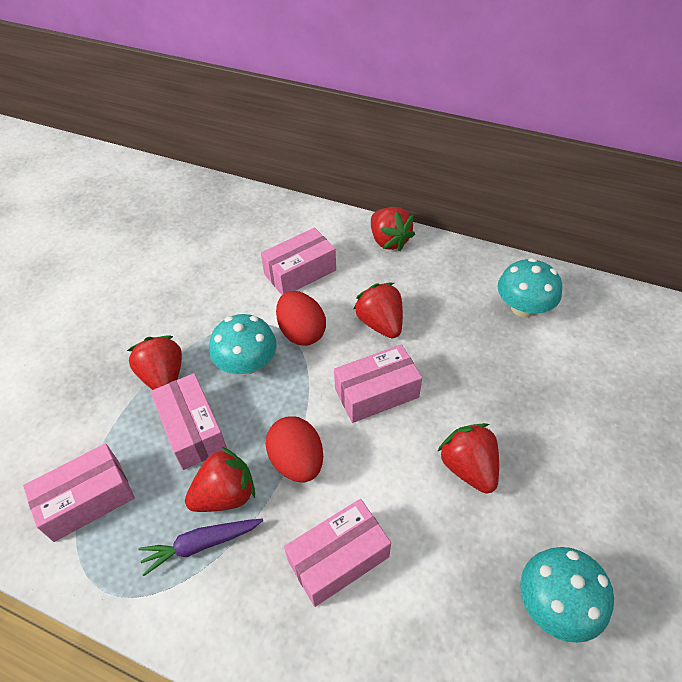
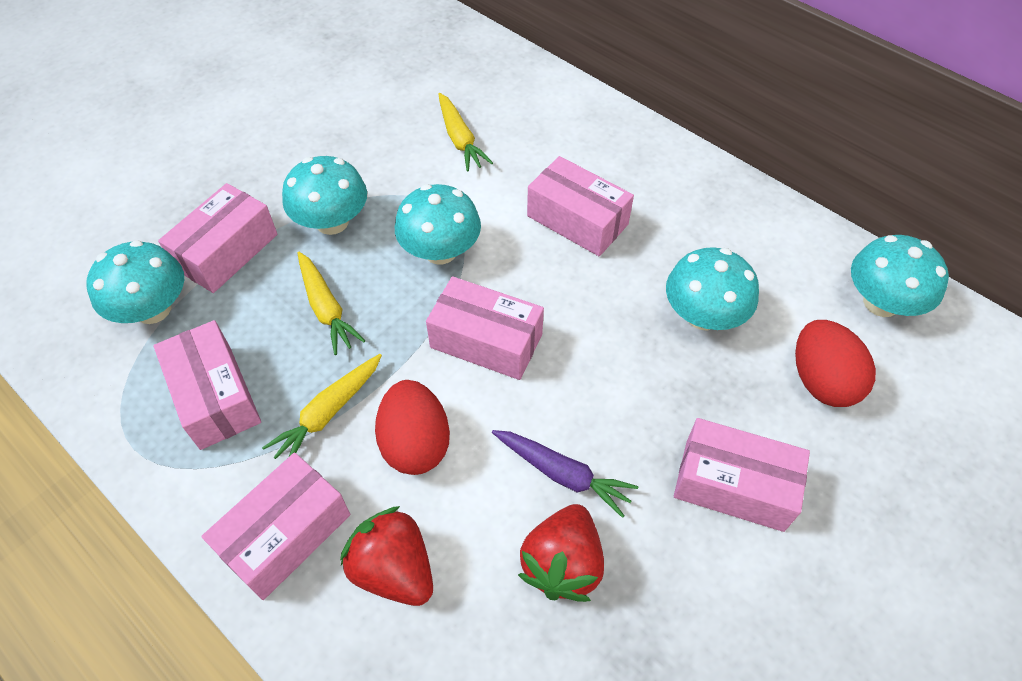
pink box: 5 -> 6
red strawberry: 5 -> 2
turquoise mushroom: 3 -> 5
yellow carrot: 0 -> 3

